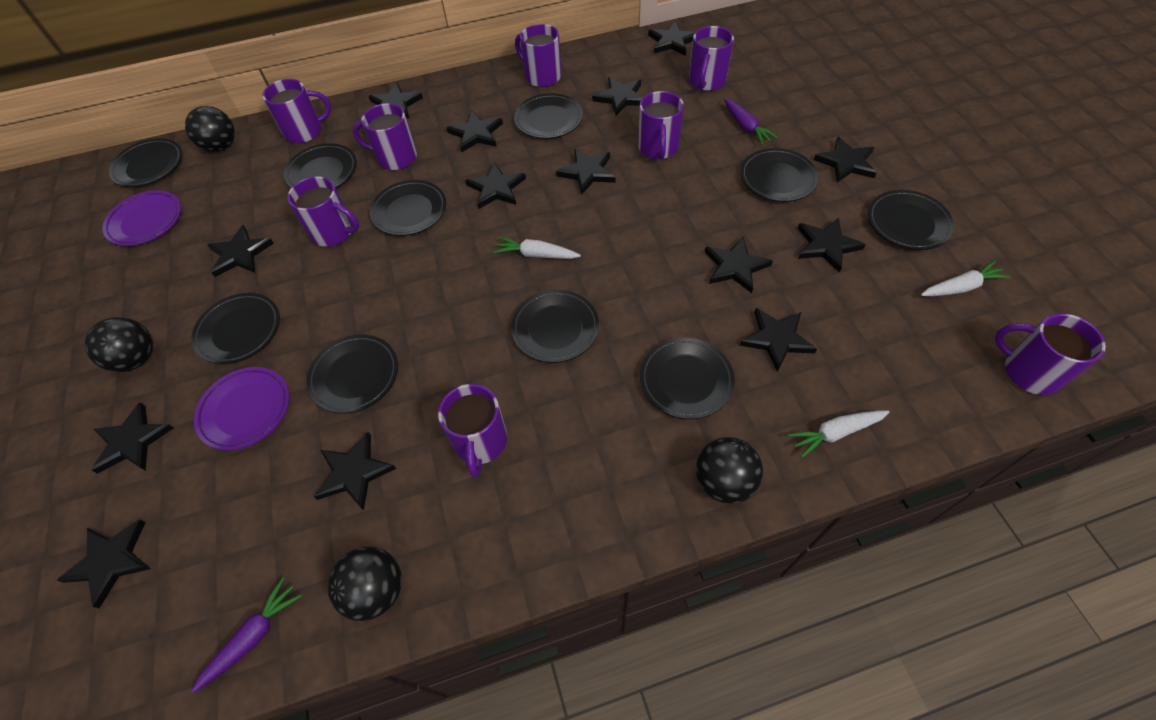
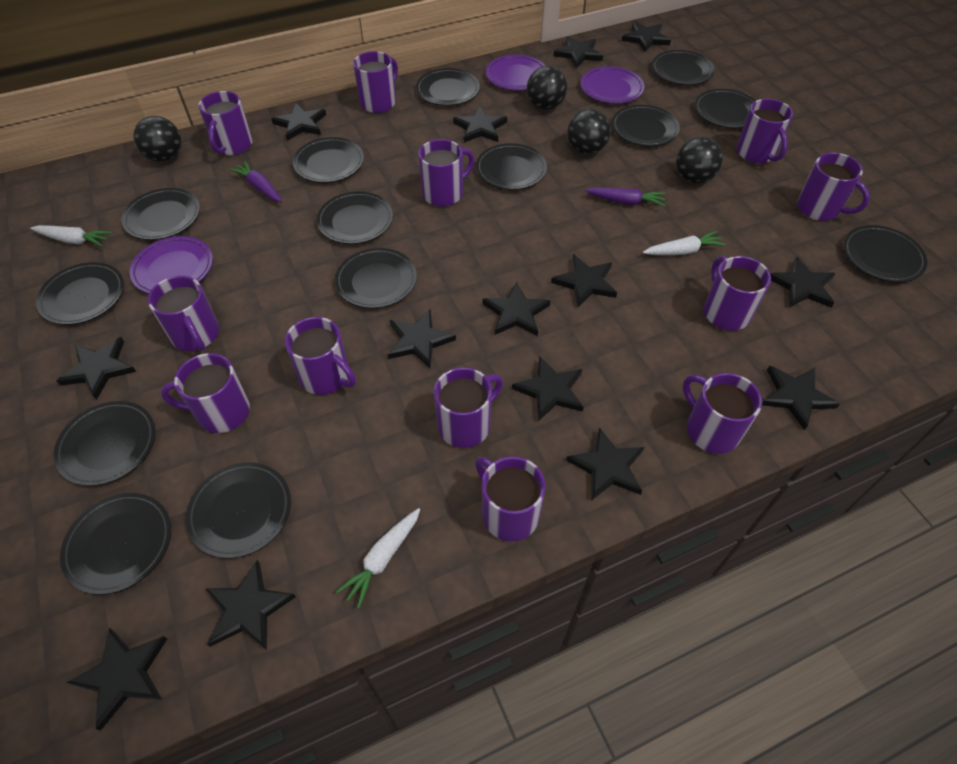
black plate: 10 -> 14
purple mug: 8 -> 12
purple plate: 2 -> 3

